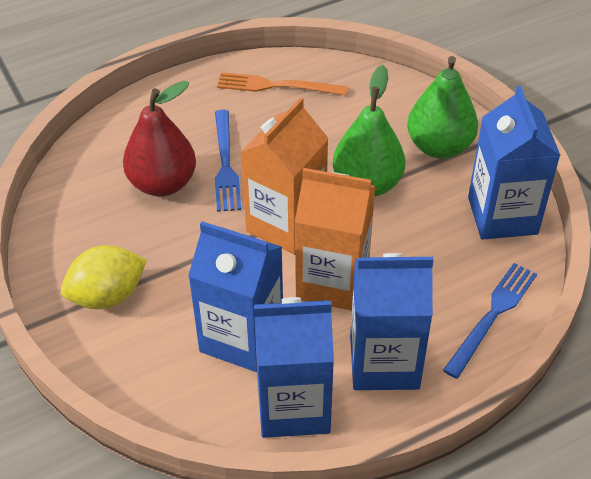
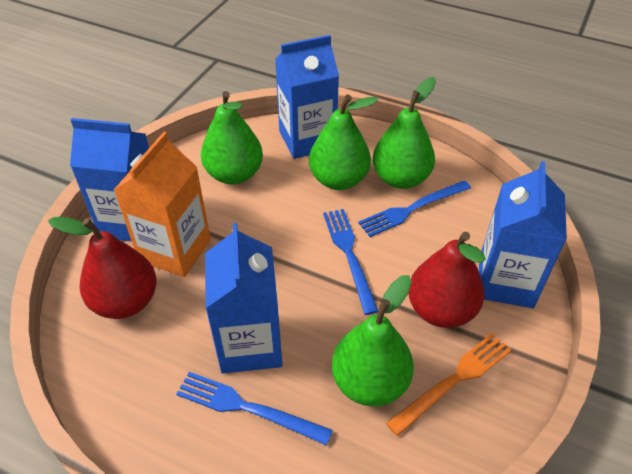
blue fork: 2 -> 3
green pear: 2 -> 4
orange carton: 2 -> 1
red pear: 1 -> 2
yellow lemon: 1 -> 0

